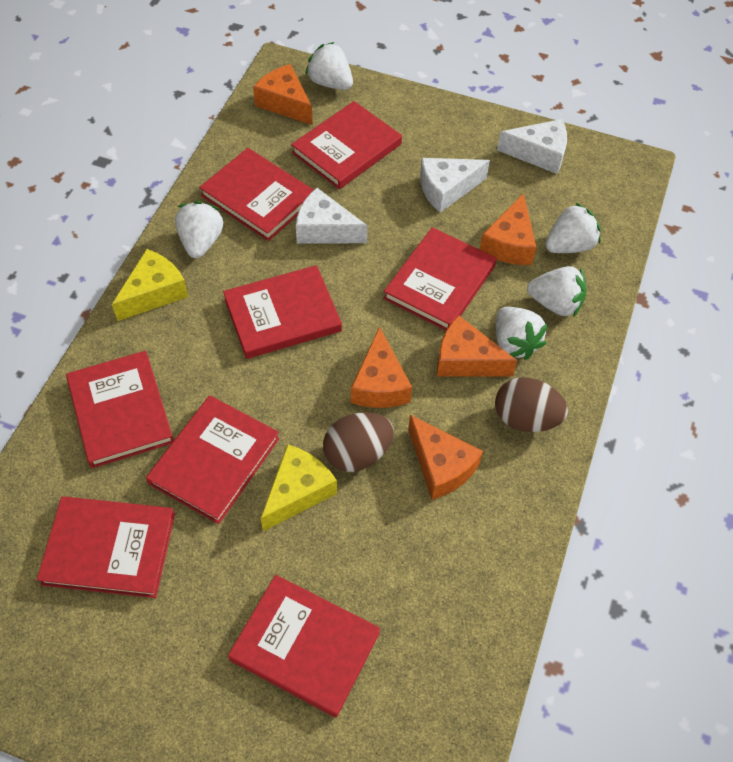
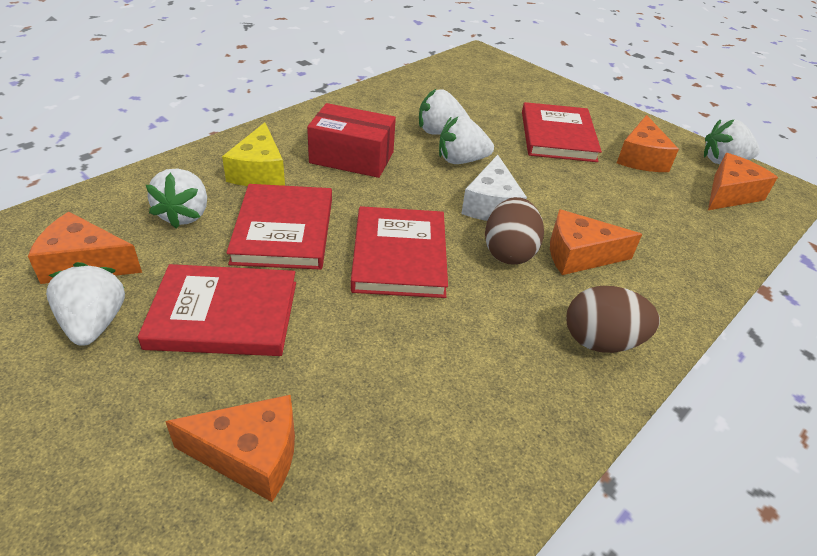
red book: 8 -> 4
red box: 0 -> 1
white cheese: 3 -> 1
yellow cheese: 2 -> 1

